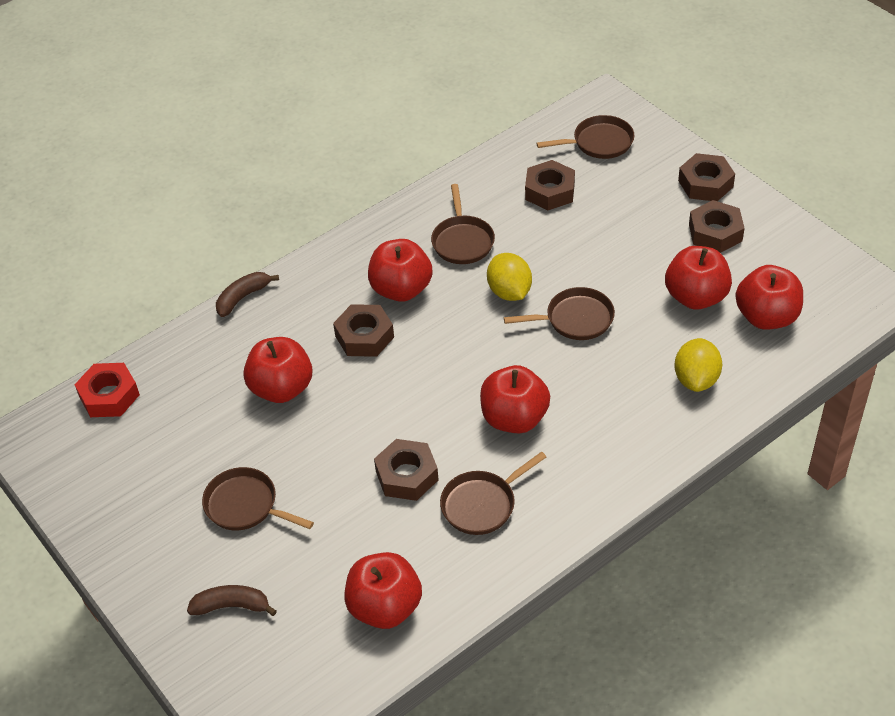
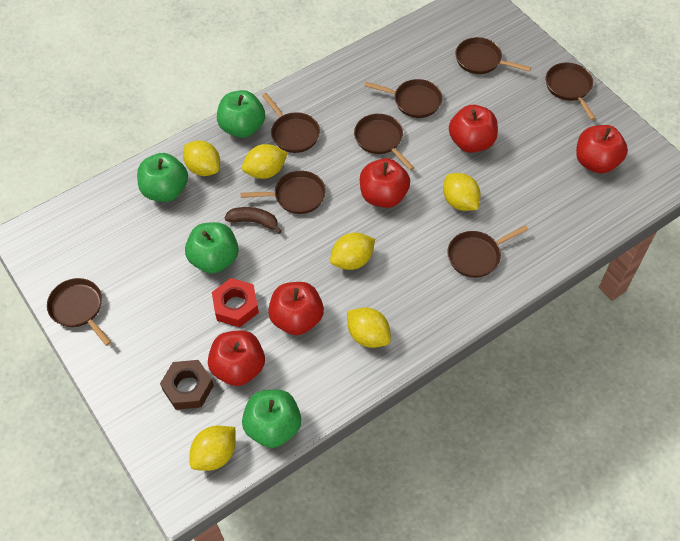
brown banana: 2 -> 1
brown nut: 5 -> 1
brown pan: 5 -> 8
green apple: 0 -> 4
red apple: 6 -> 5
yellow lemon: 2 -> 6

